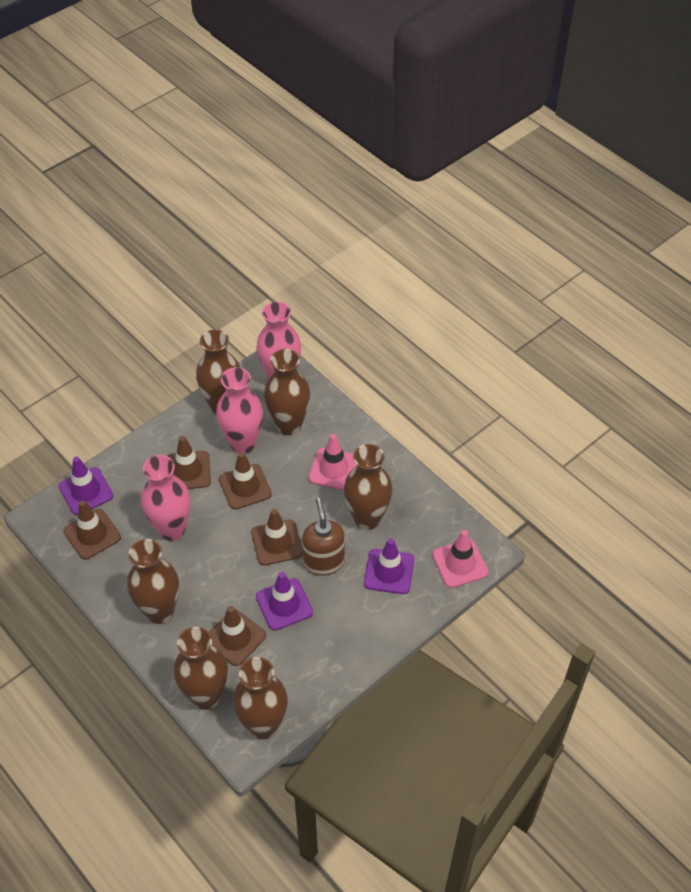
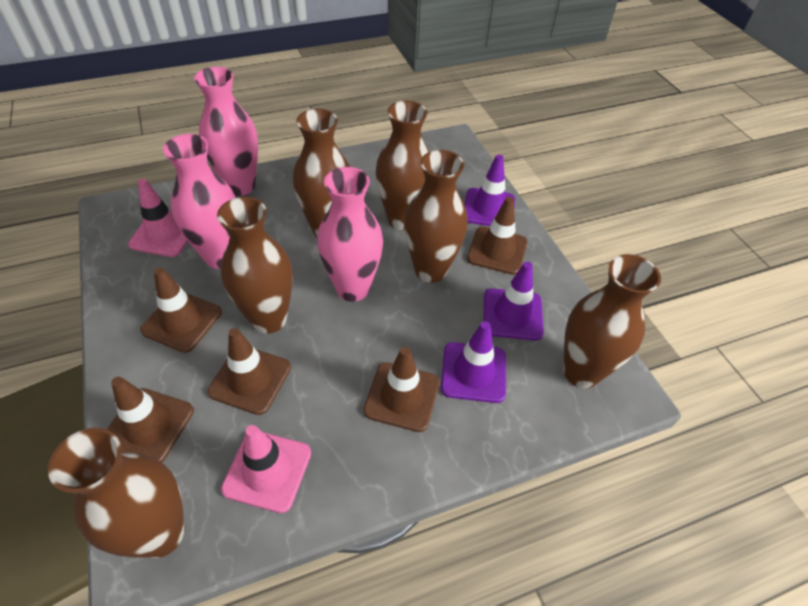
brown soap dispenser: 1 -> 0

